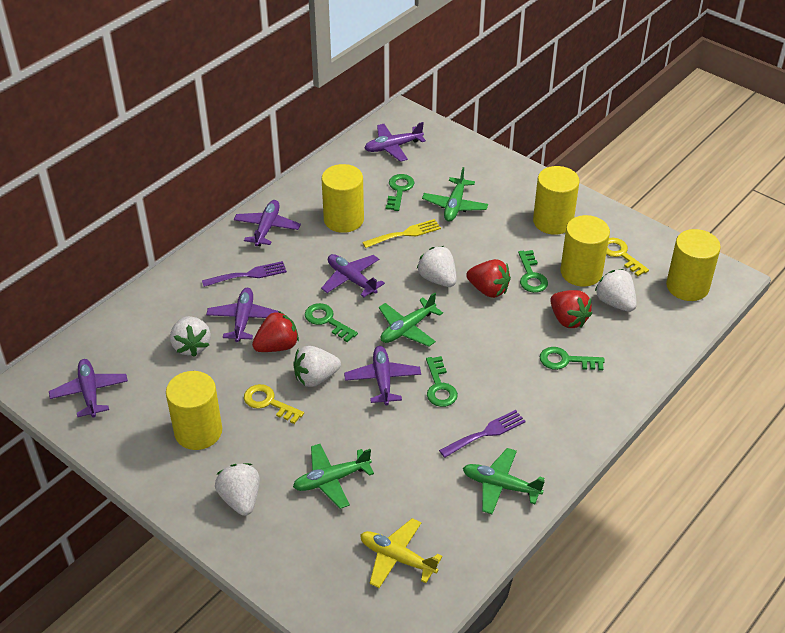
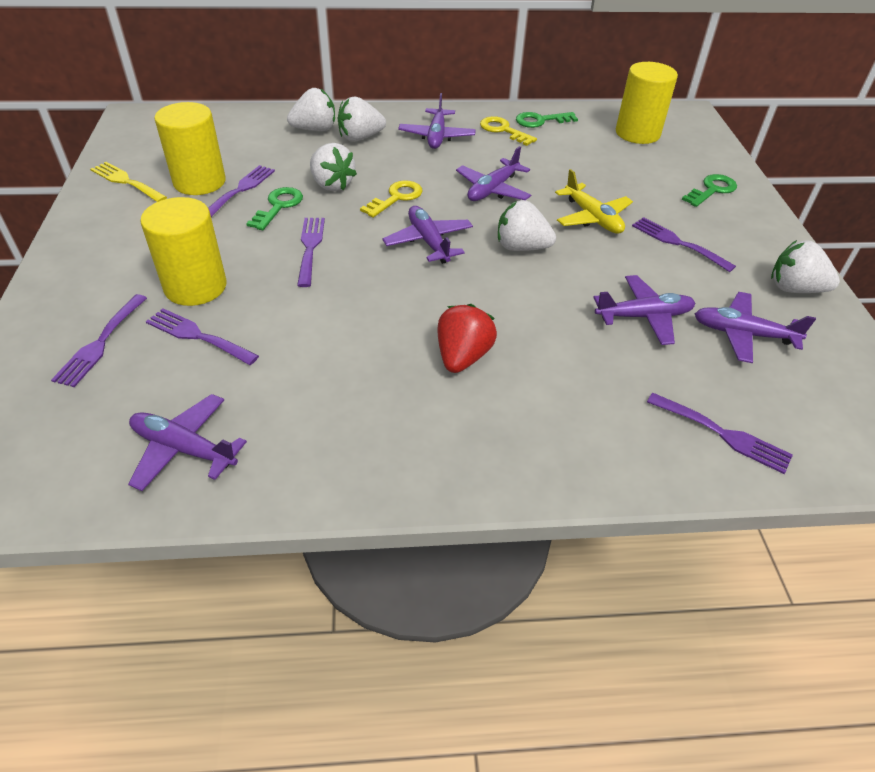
green key: 5 -> 3
green plane: 4 -> 0
purple fork: 2 -> 6
red strawberry: 3 -> 1
yellow cylinder: 5 -> 3

